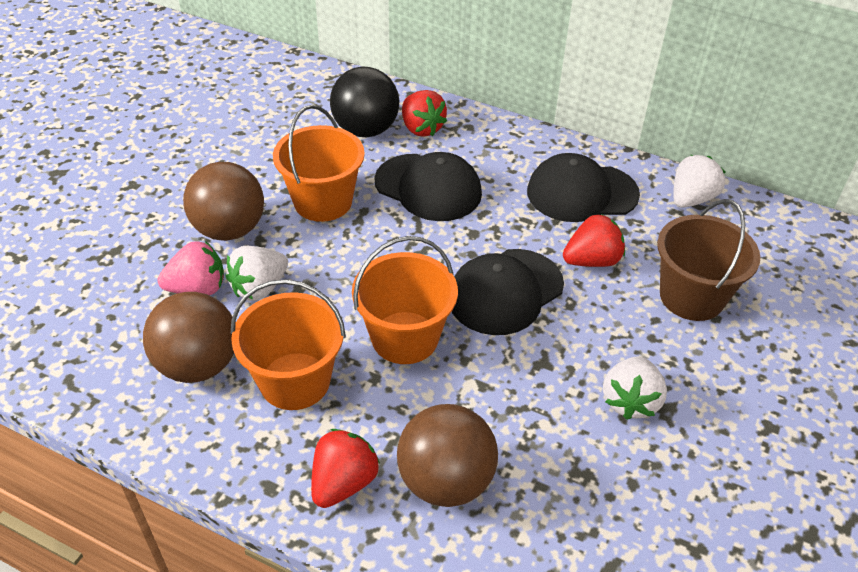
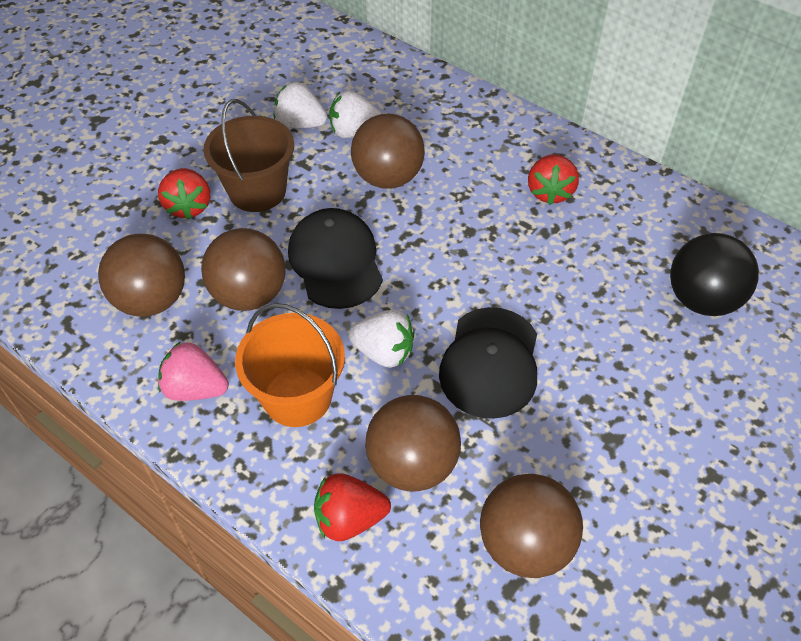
black cap: 3 -> 2
brown ball: 3 -> 5
orange bucket: 3 -> 1

